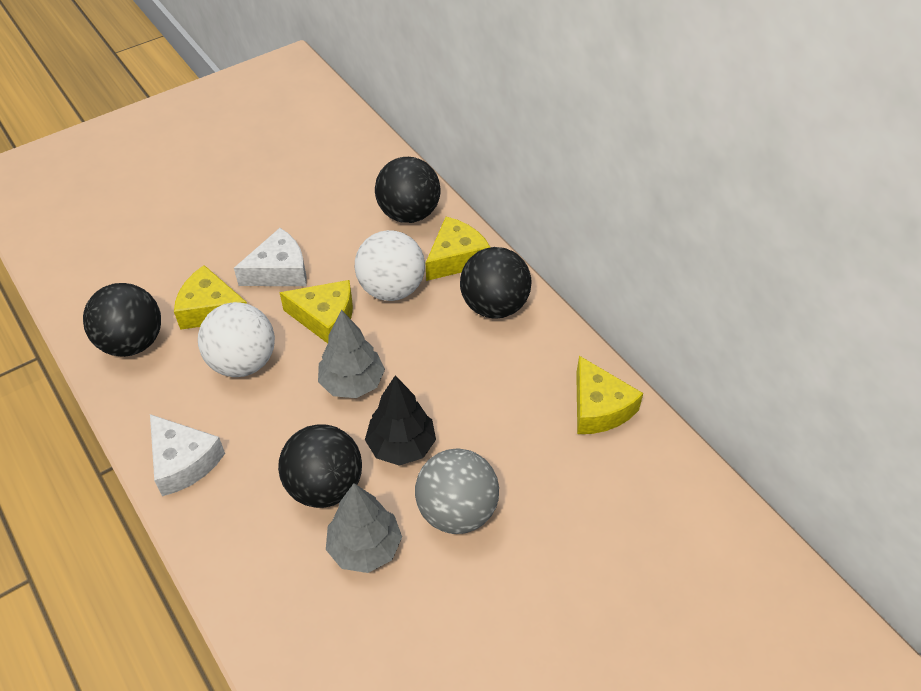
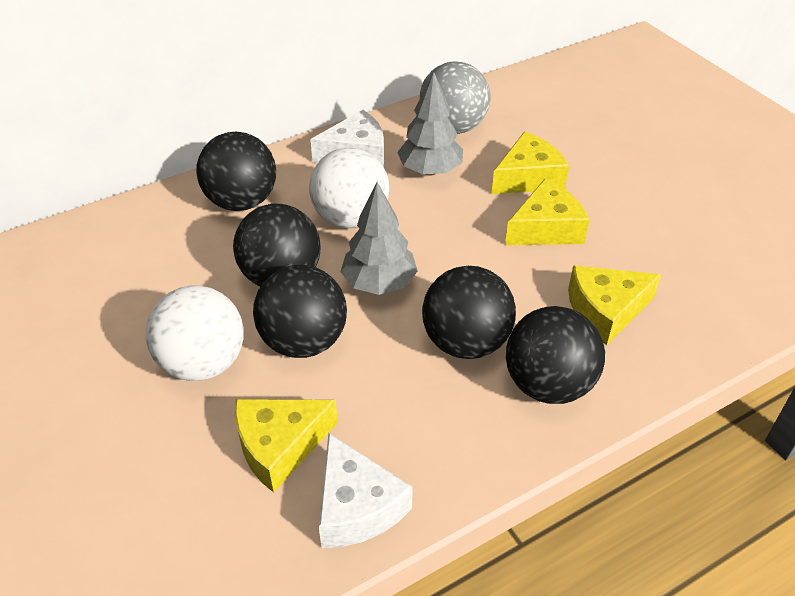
black ball: 4 -> 5
black tree: 1 -> 0

